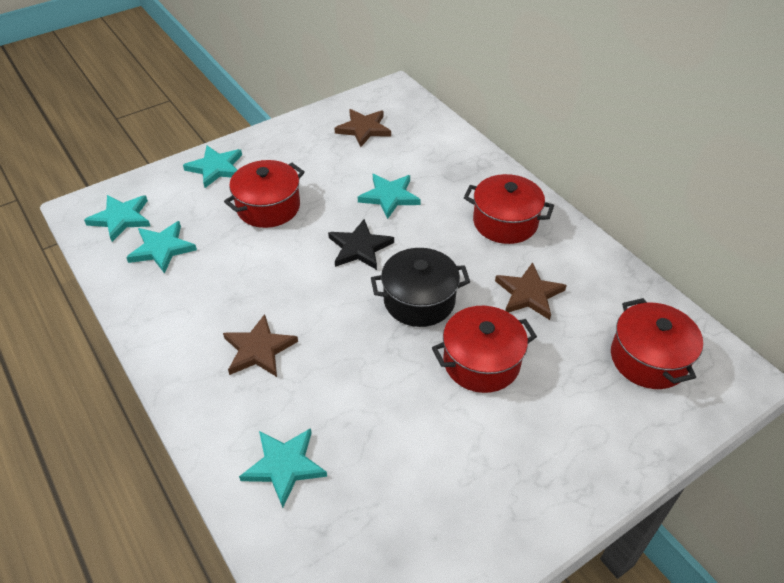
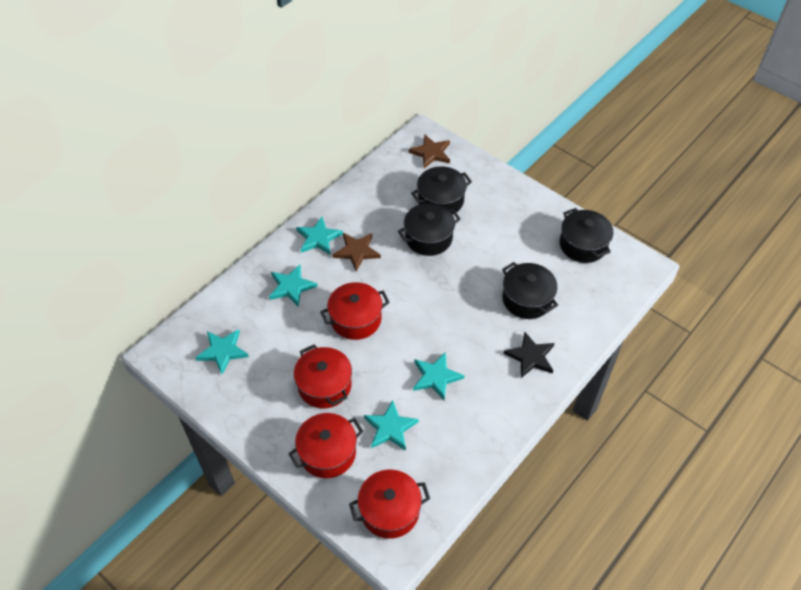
black pot: 1 -> 4
brown star: 3 -> 2

